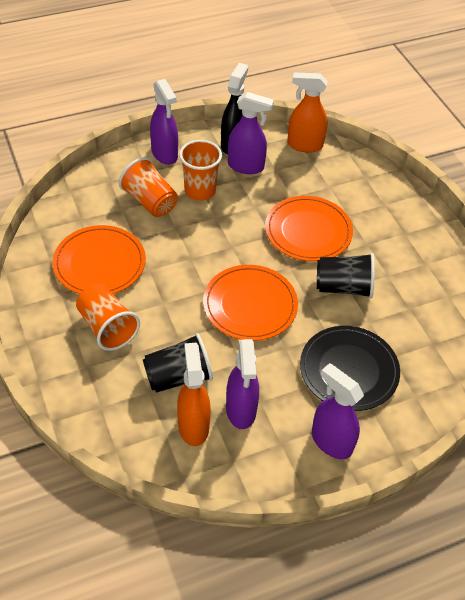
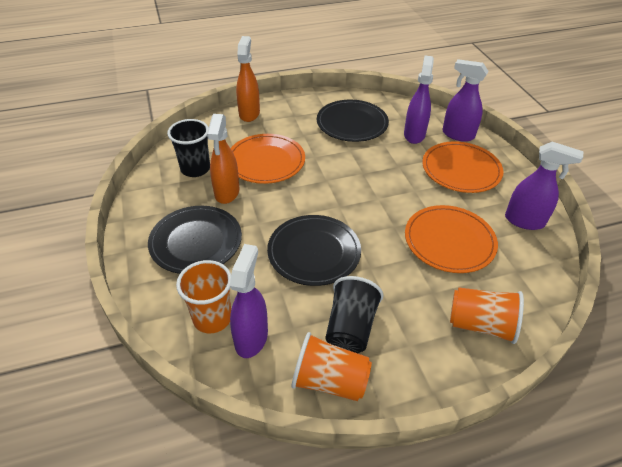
black plate: 1 -> 3
black spray bottle: 1 -> 0

